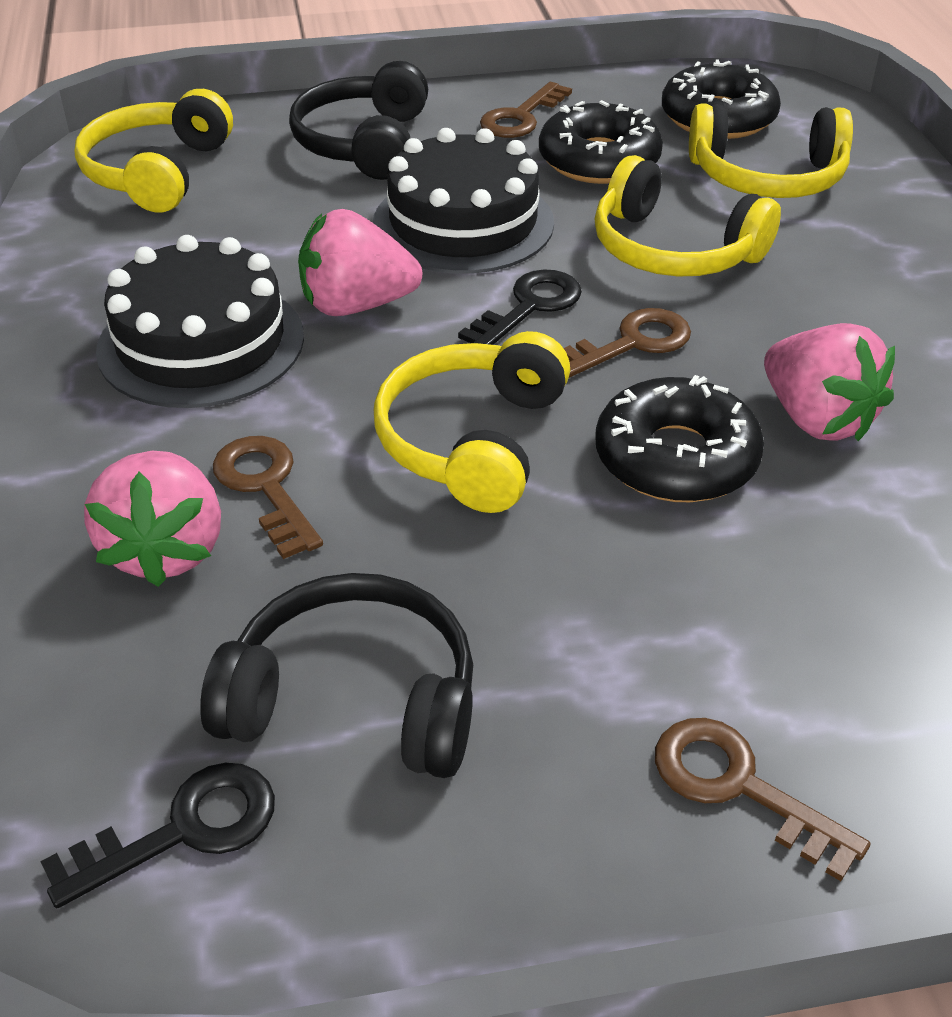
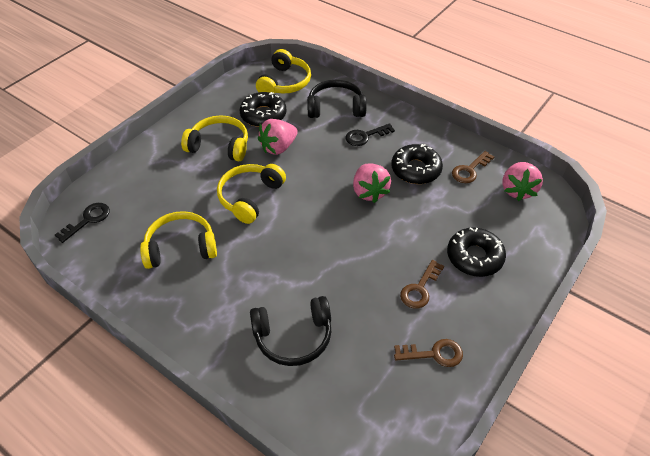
black cake: 2 -> 0
brown key: 4 -> 3

